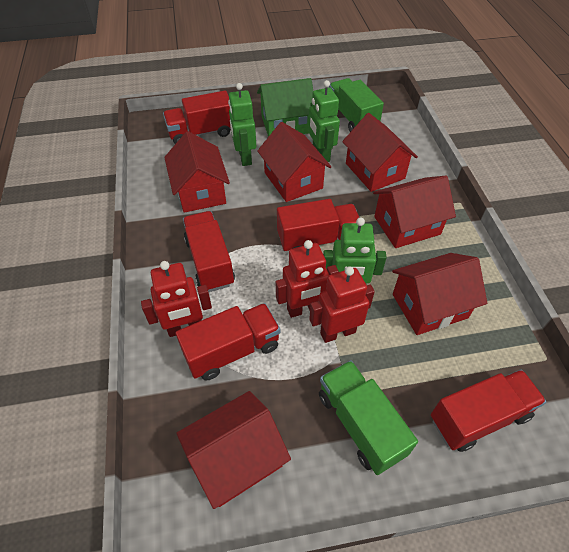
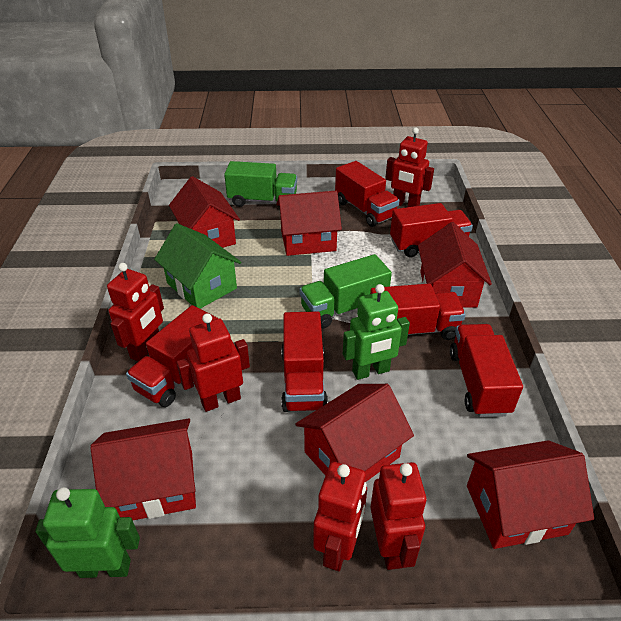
green robot: 3 -> 2
red robot: 3 -> 5
red truck: 5 -> 6

